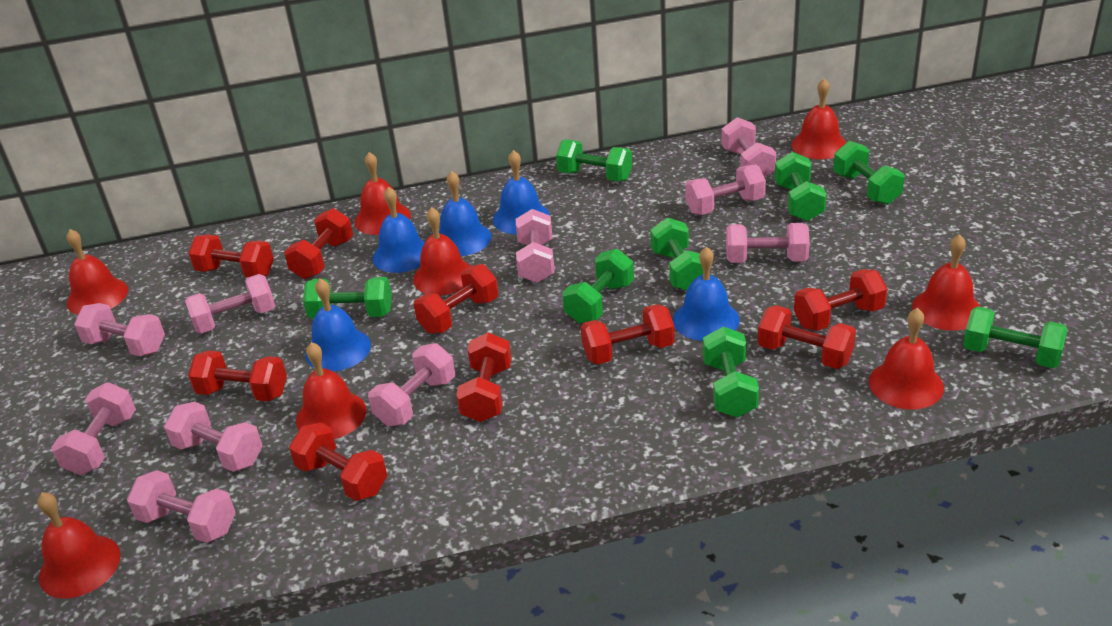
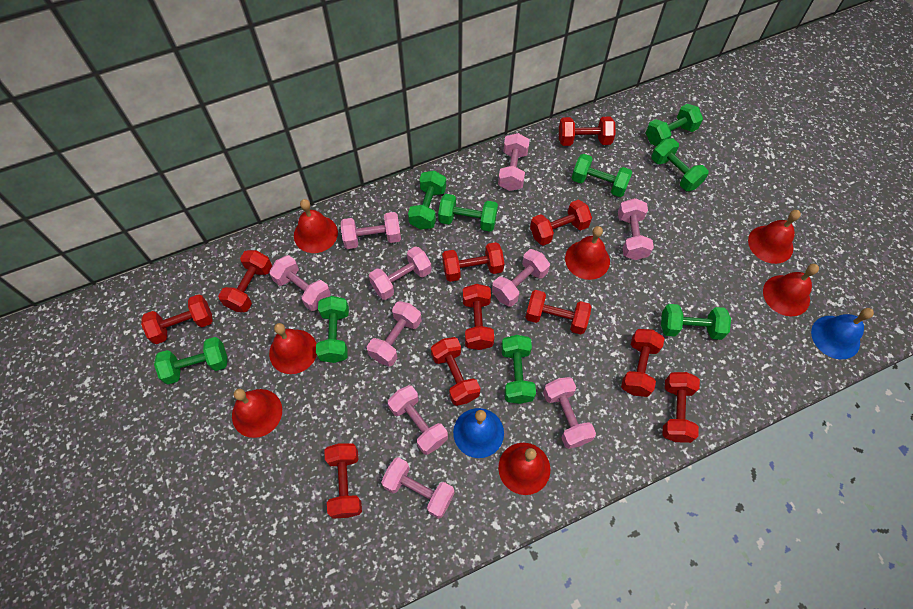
blue bell: 5 -> 2
green dumbbell: 8 -> 9
red bell: 8 -> 7
red dumbbell: 9 -> 11

